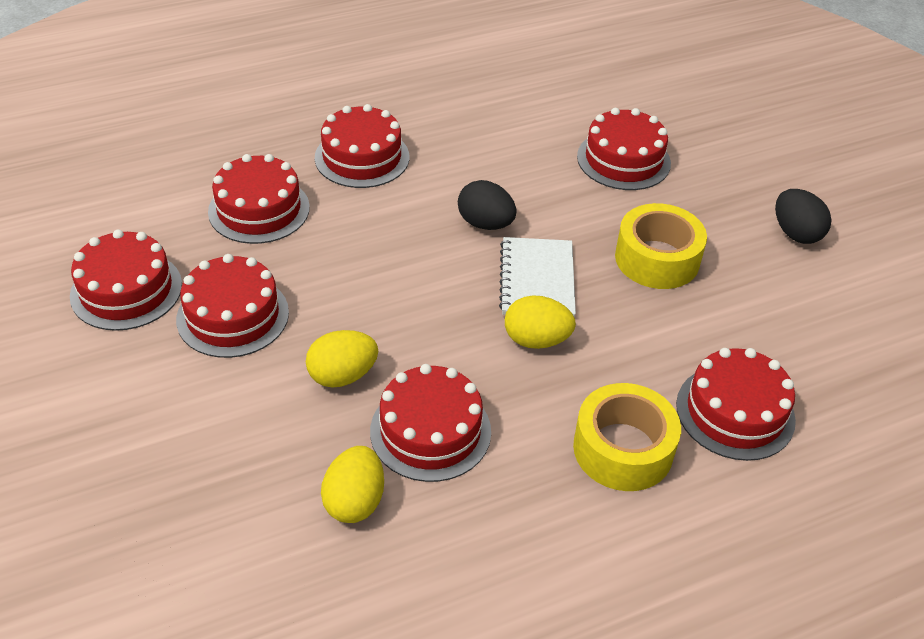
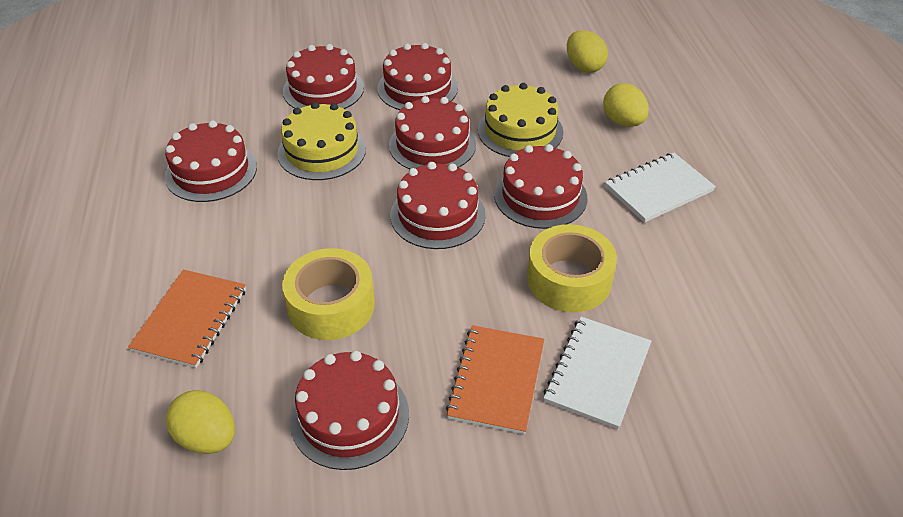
black egg: 2 -> 0
orange notebook: 0 -> 2
white notebook: 1 -> 2
yellow cake: 0 -> 2

